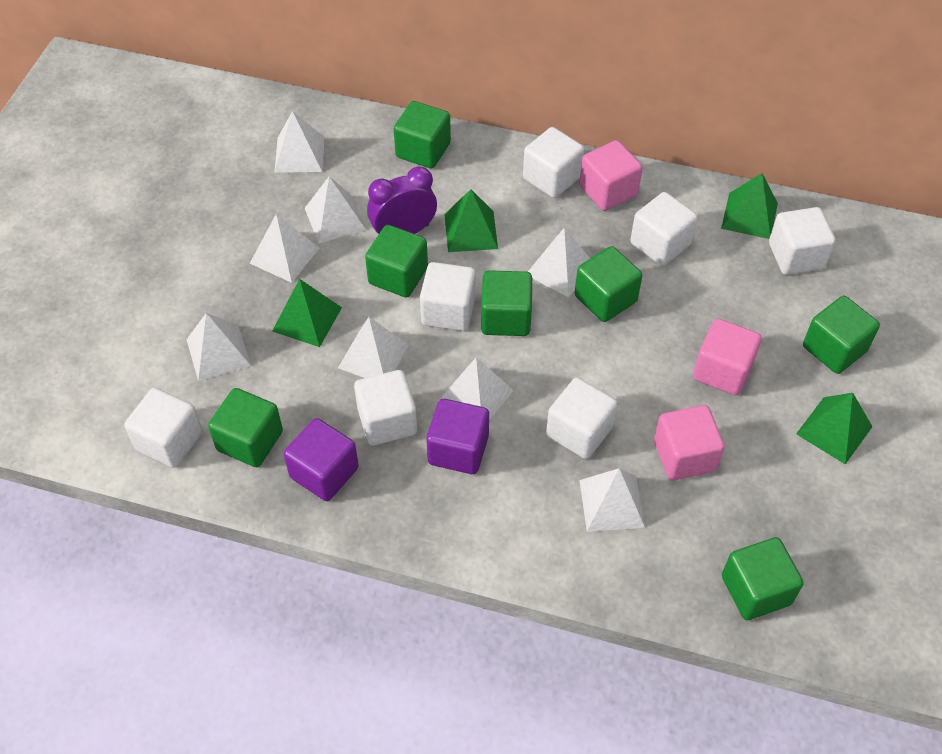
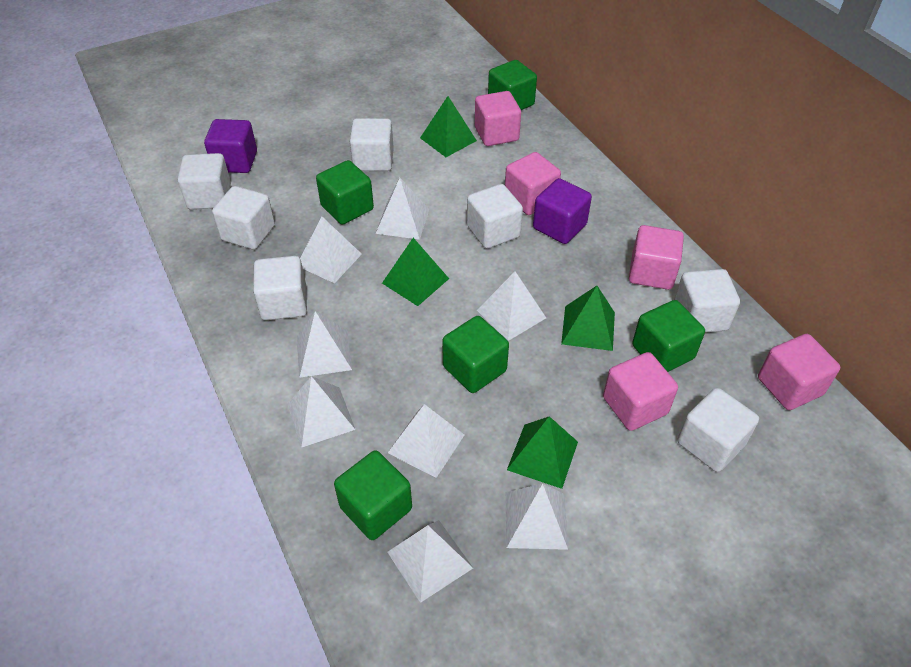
green cube: 7 -> 5
pink cube: 3 -> 5
purple clock: 1 -> 0

